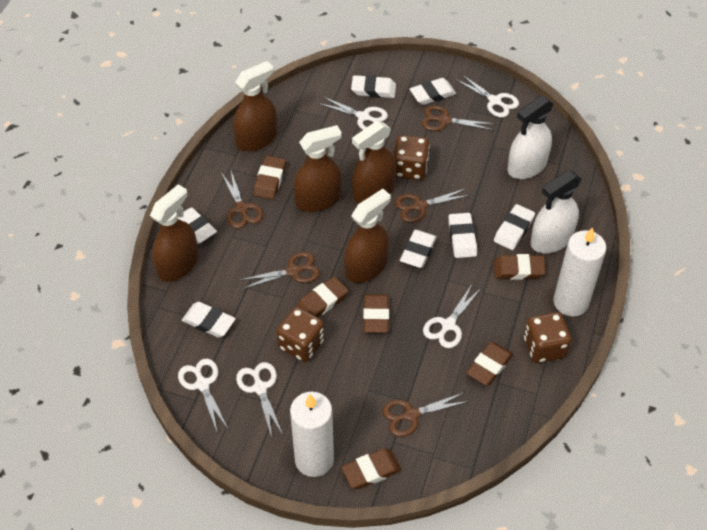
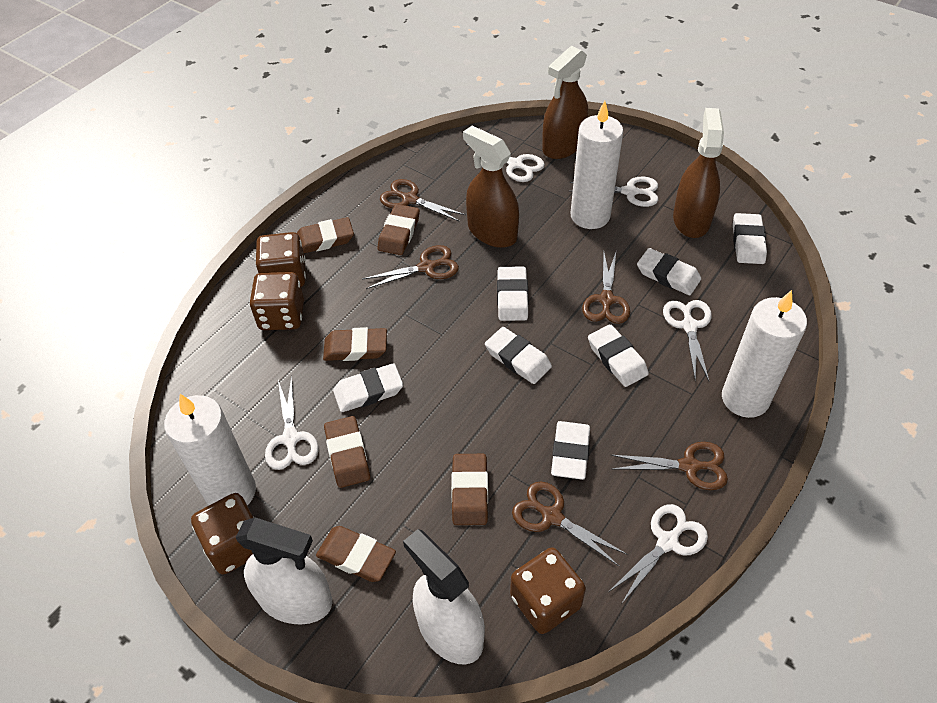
brown dice: 3 -> 4
brown spray bottle: 5 -> 3
white candle: 2 -> 3

